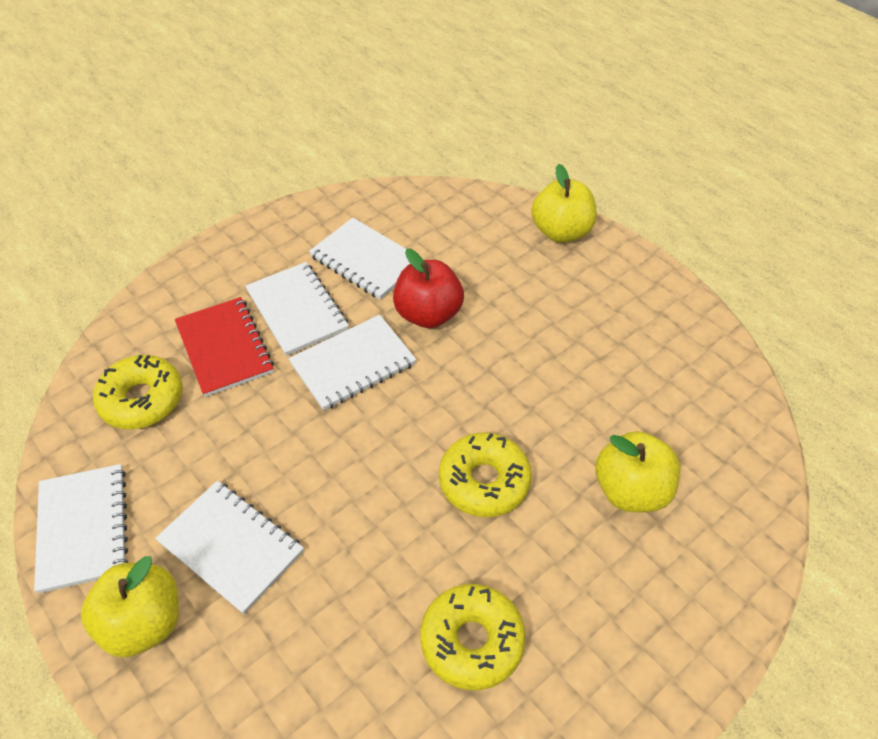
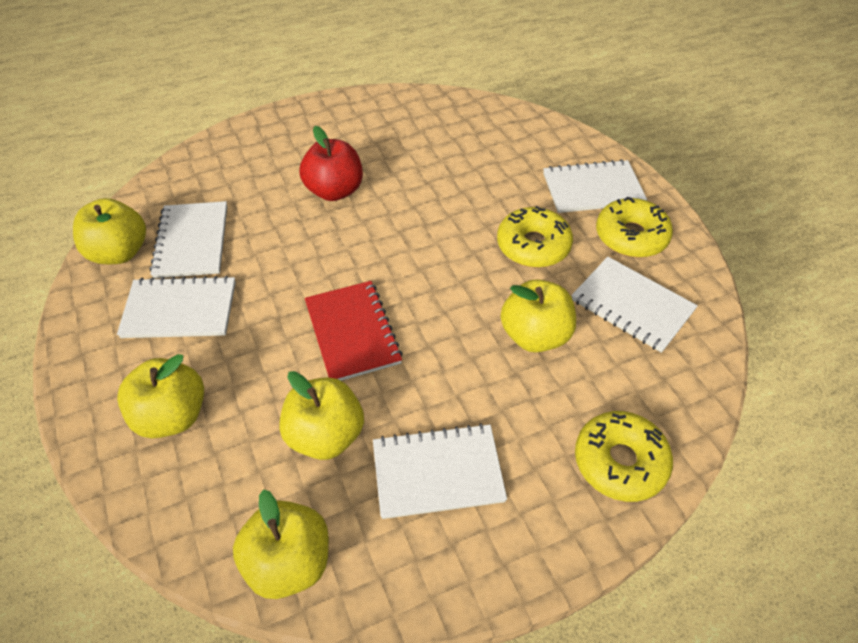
yellow apple: 3 -> 5

